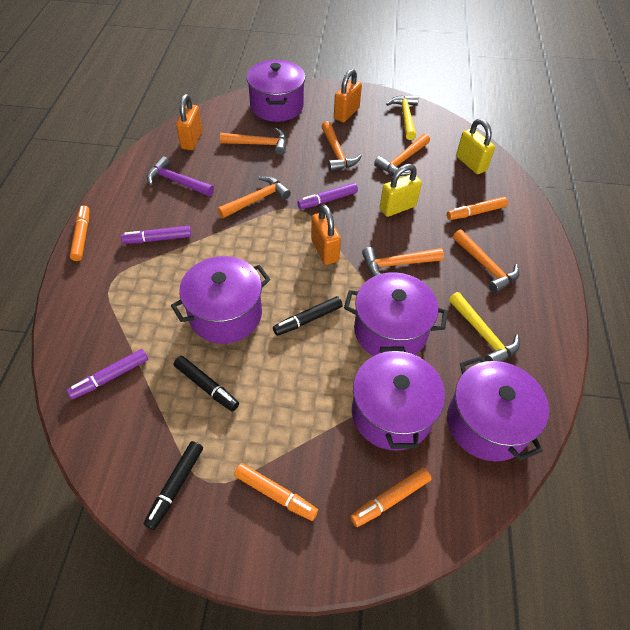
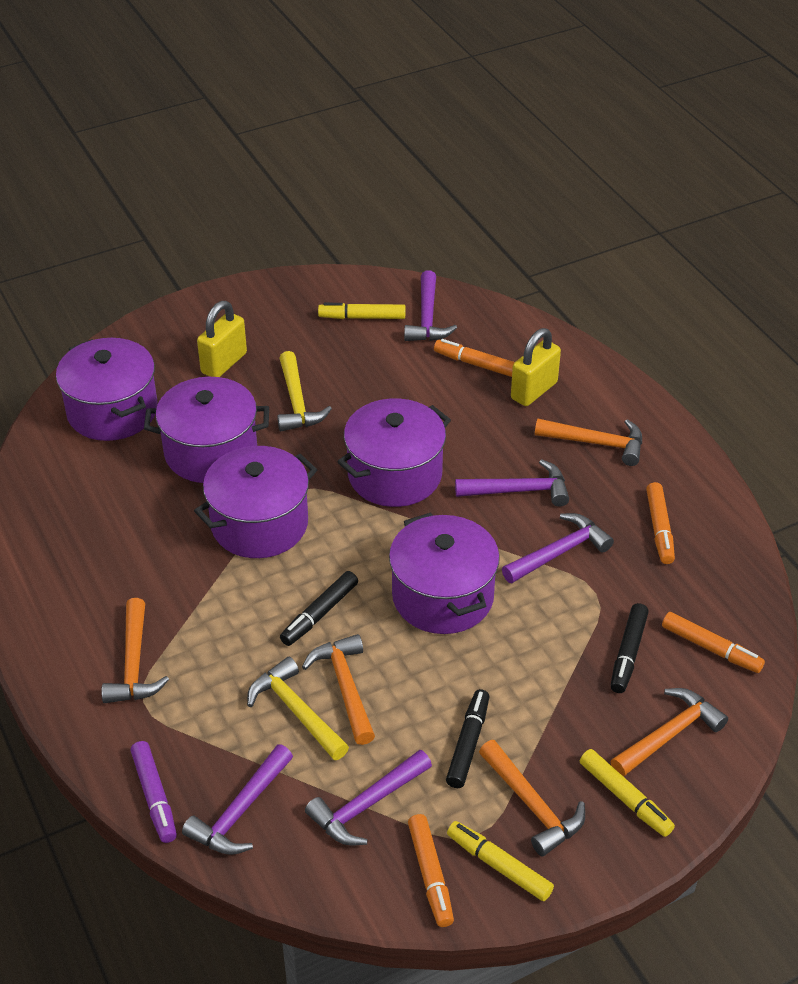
orange hammer: 6 -> 5
orange padlock: 3 -> 0
purple hammer: 1 -> 5
purple marker: 3 -> 1
yellow marker: 0 -> 3

